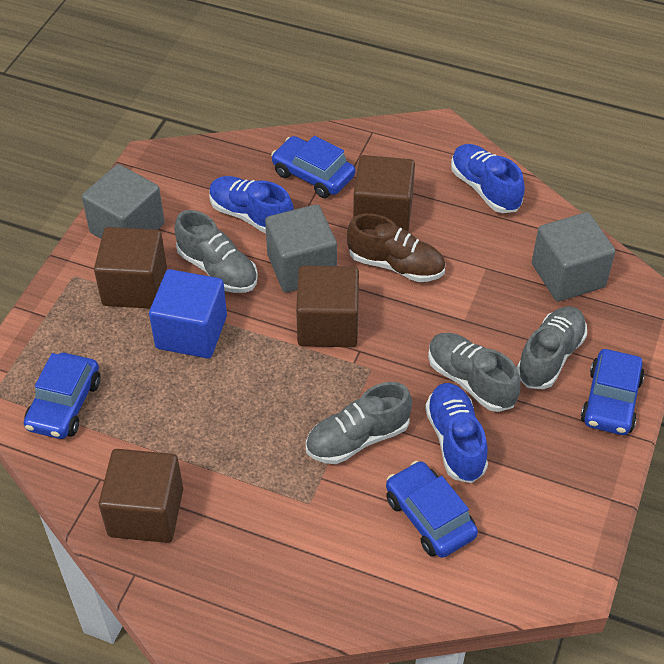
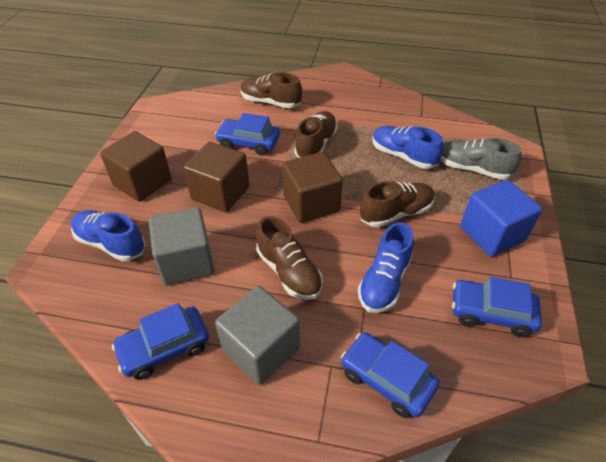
brown cube: 4 -> 3
brown shoe: 1 -> 4
grey cube: 3 -> 2
grey shoe: 4 -> 1

